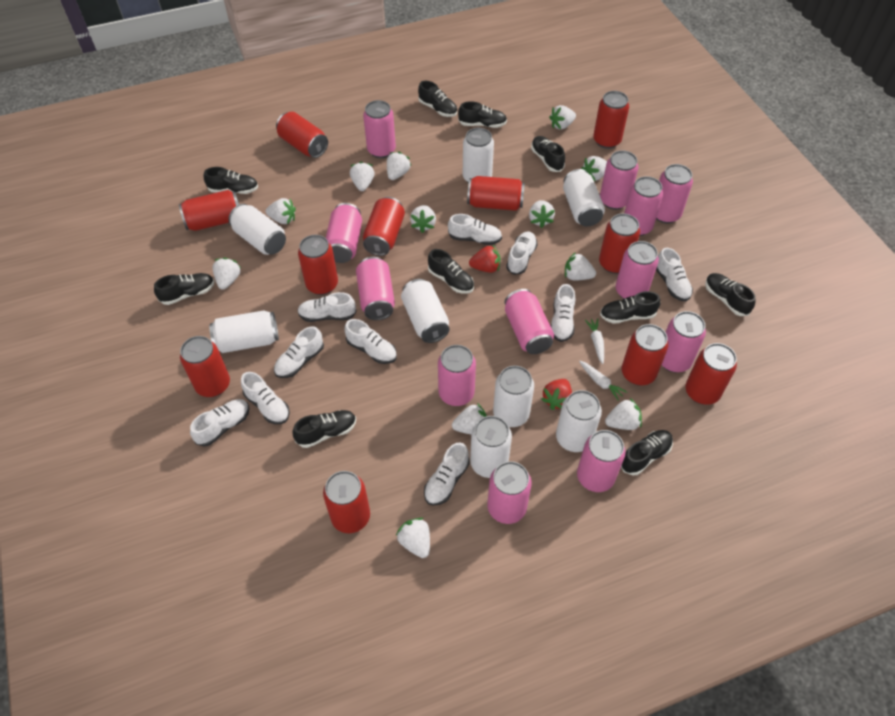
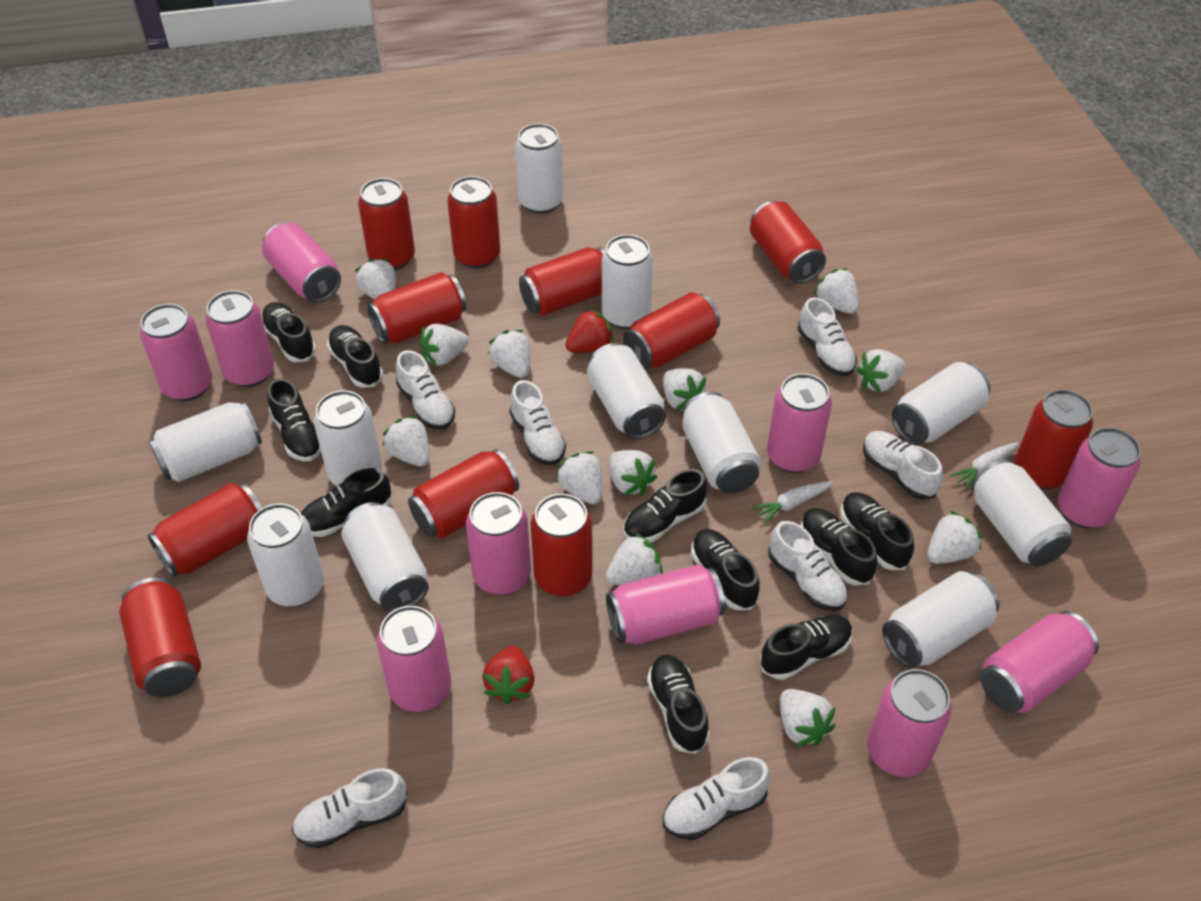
pink can: 12 -> 10
white can: 8 -> 11
white shoe: 10 -> 7

